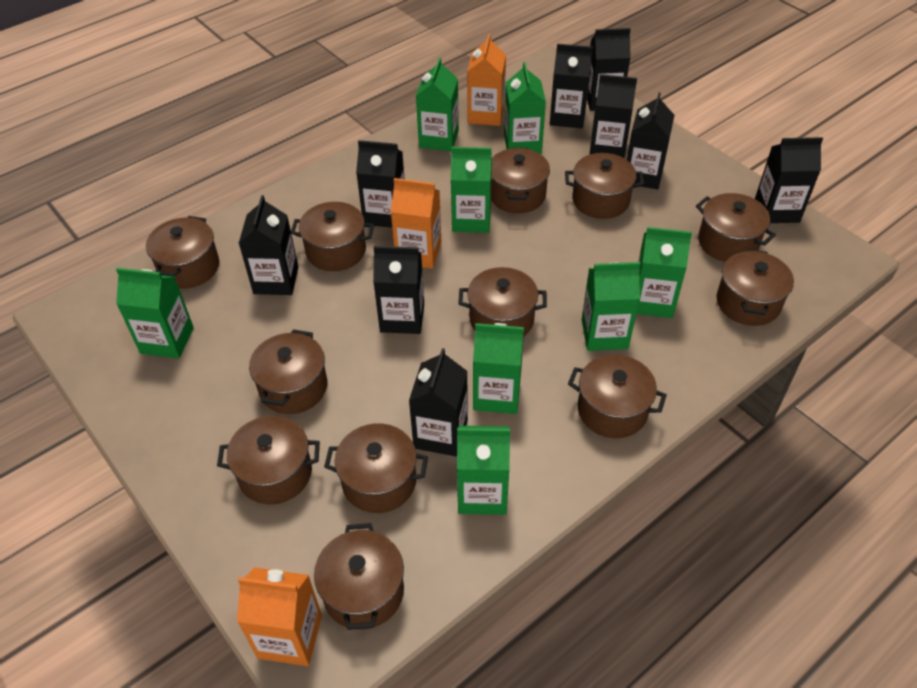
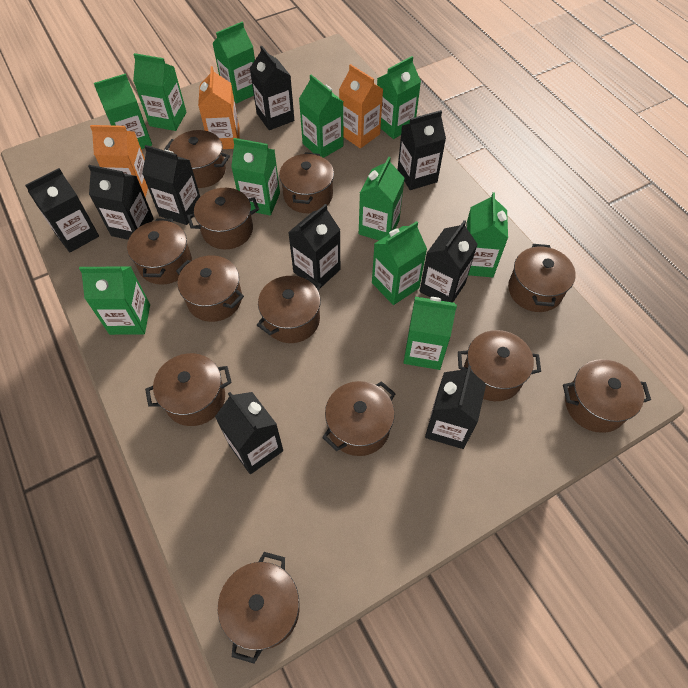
green carton: 8 -> 11

